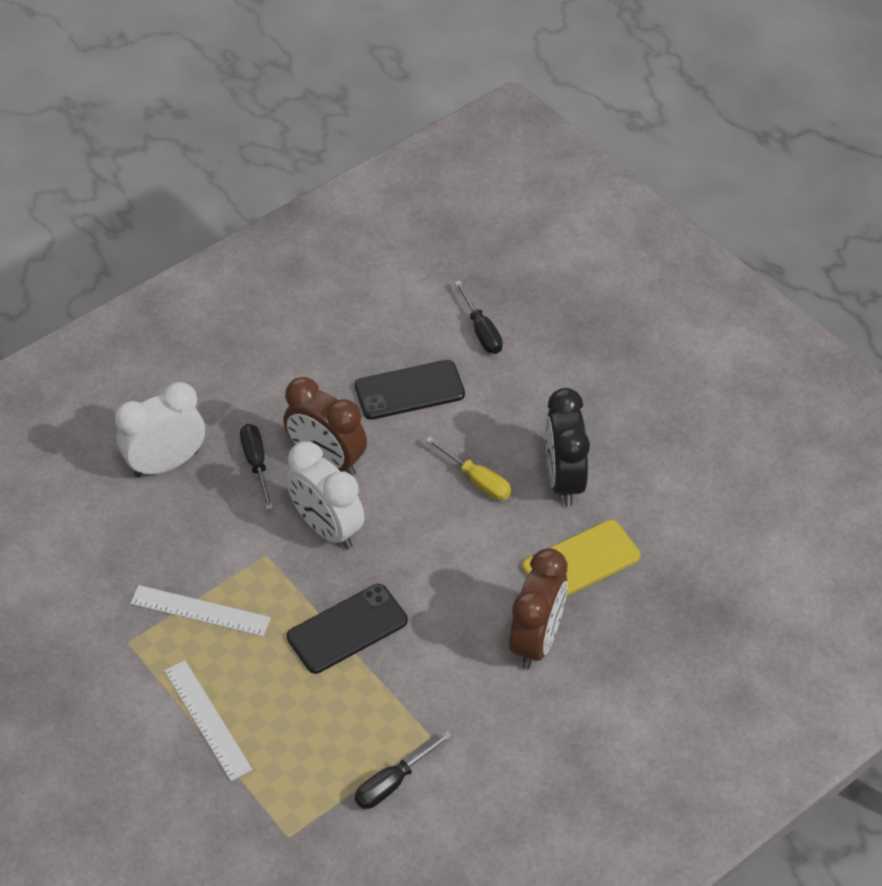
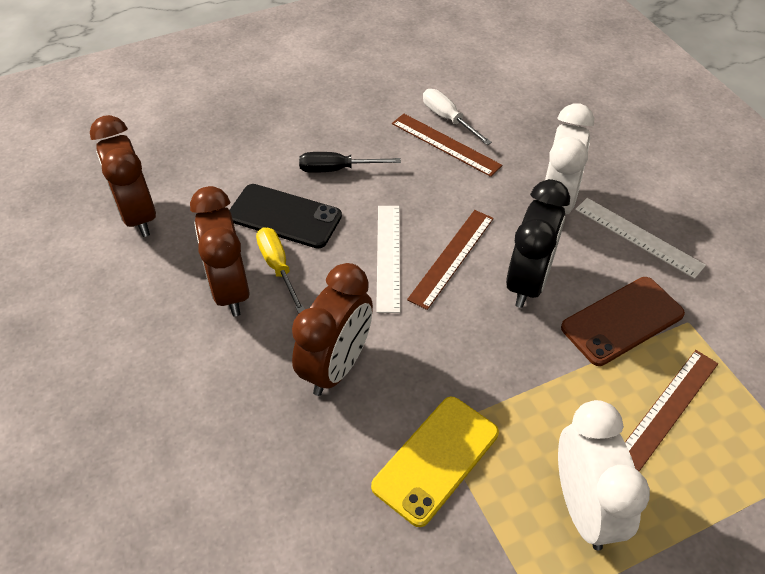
black phone: 2 -> 1
black screwdriver: 3 -> 1
brown clock: 2 -> 3
brown phone: 0 -> 1
brown ruler: 0 -> 3
white screwdriver: 0 -> 1

